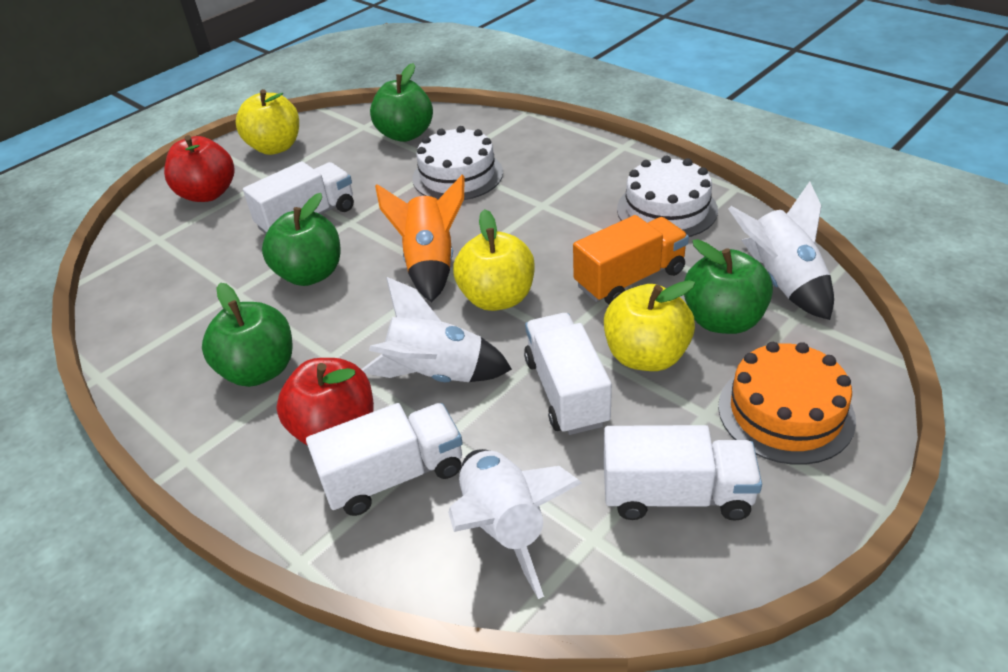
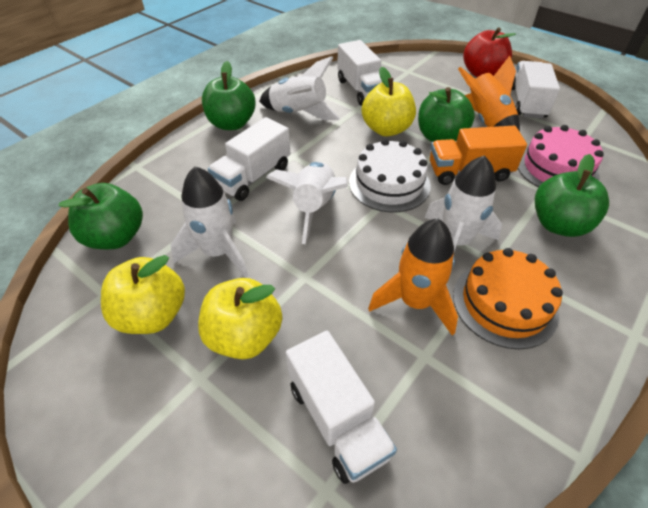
orange rocket: 1 -> 2
pink cake: 0 -> 1
red apple: 2 -> 1
white cake: 2 -> 1
white rocket: 3 -> 4

